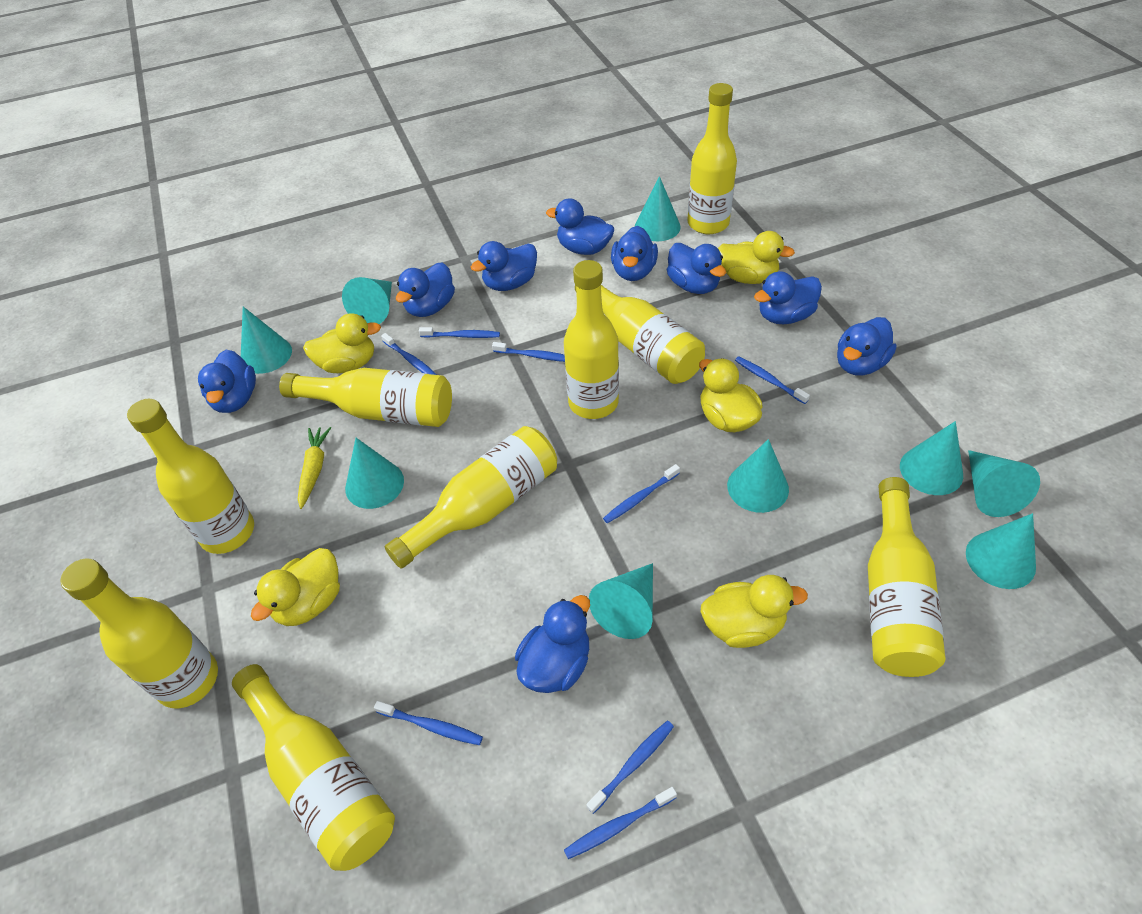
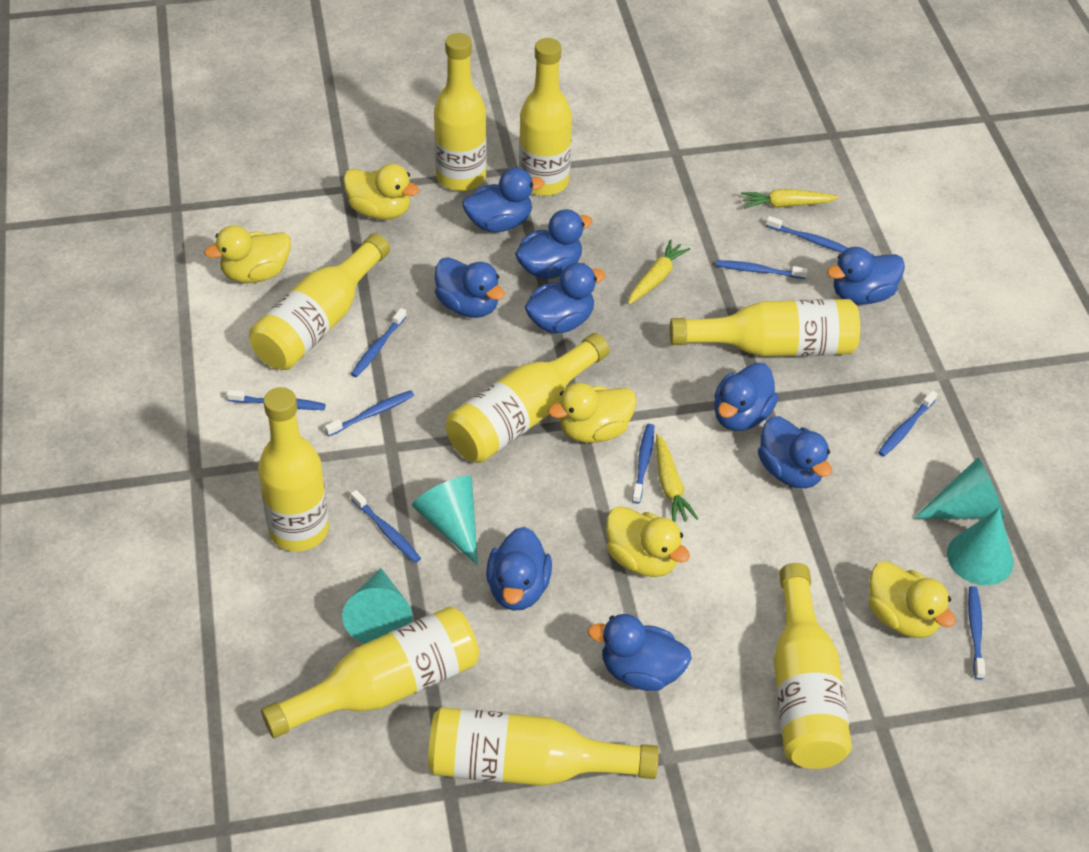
blue toothbrush: 8 -> 9
turquoise cone: 9 -> 4
yellow carrot: 1 -> 3

